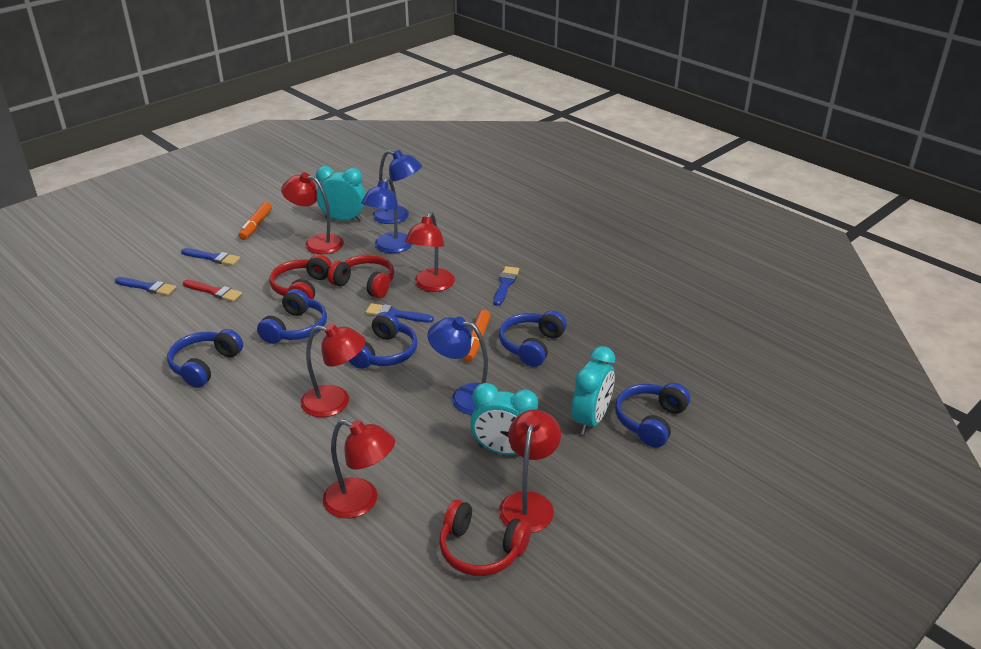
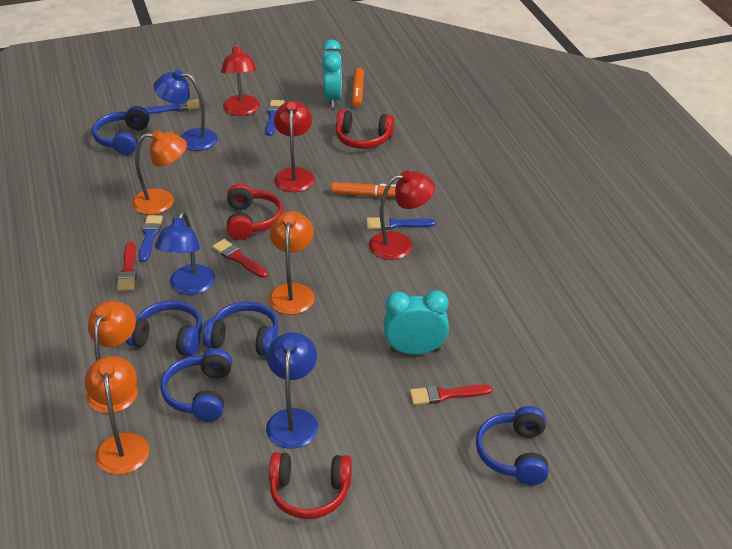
orange lamp: 0 -> 4
red brush: 1 -> 3
red lamp: 5 -> 3
turquoise clock: 3 -> 2

